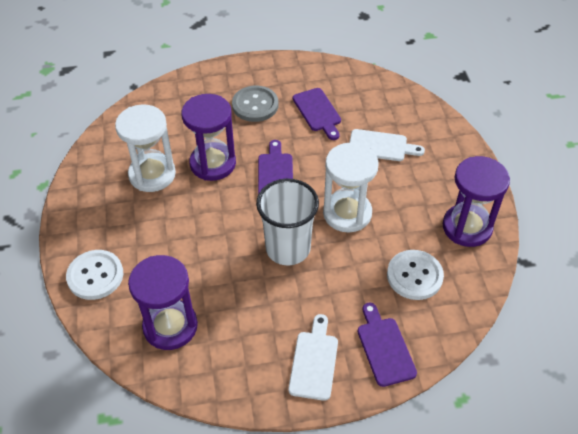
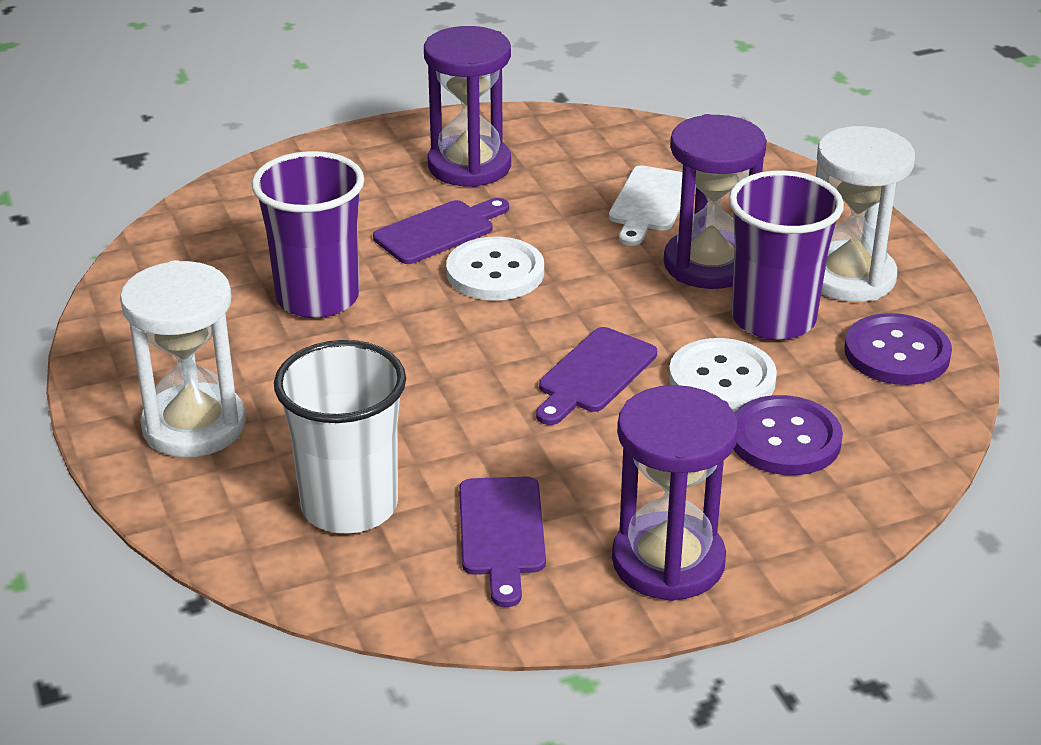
grey button: 1 -> 0
purple button: 0 -> 2
purple cup: 0 -> 2
white cutting board: 2 -> 1

